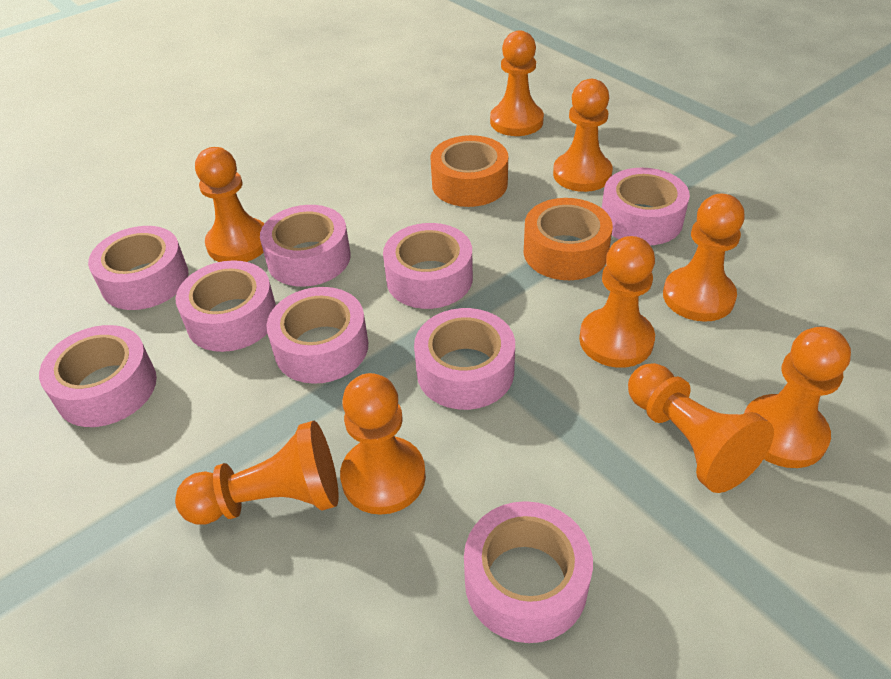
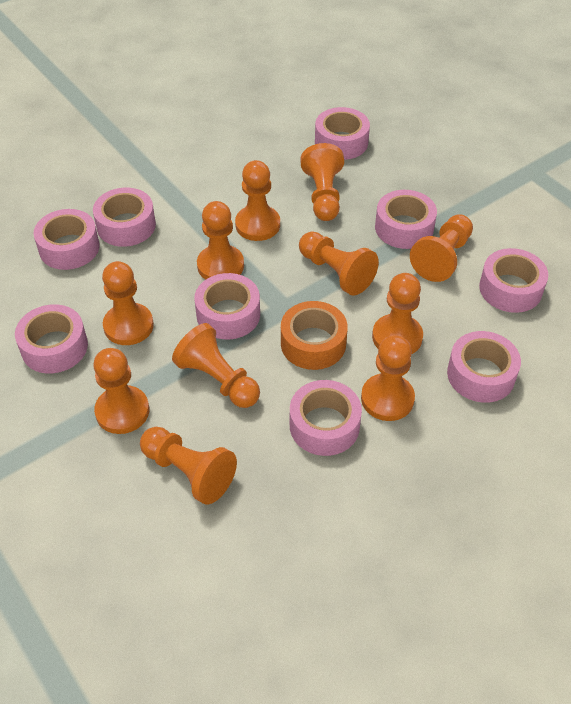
orange pawn: 9 -> 11
orange tape: 2 -> 1

